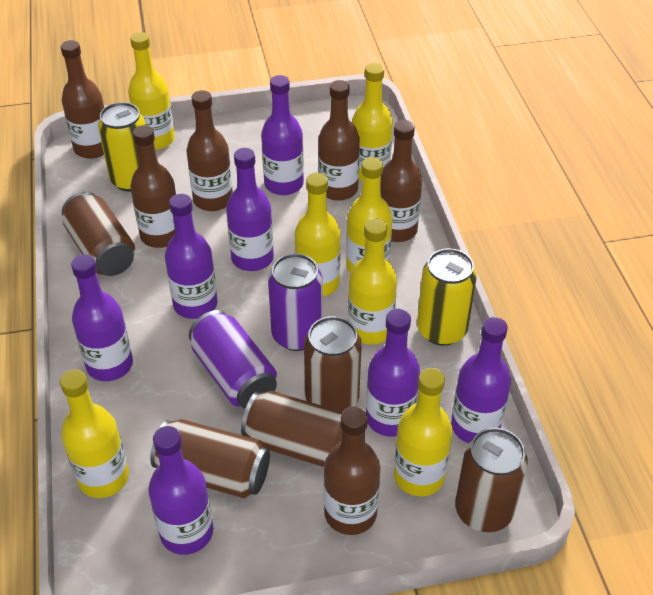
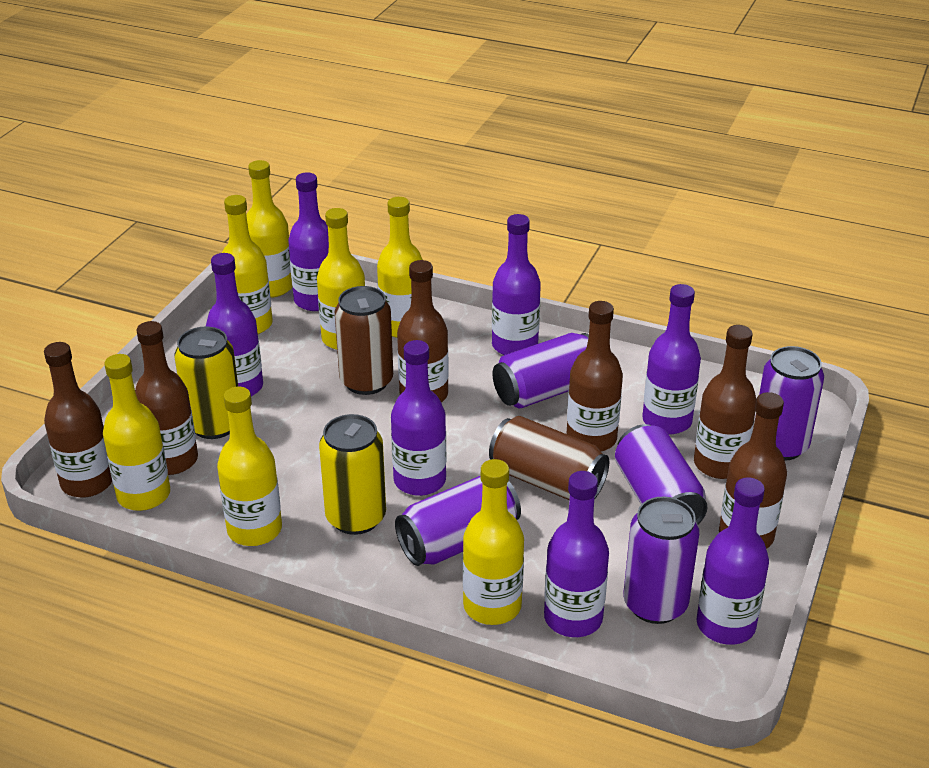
brown can: 5 -> 2
purple can: 2 -> 5

